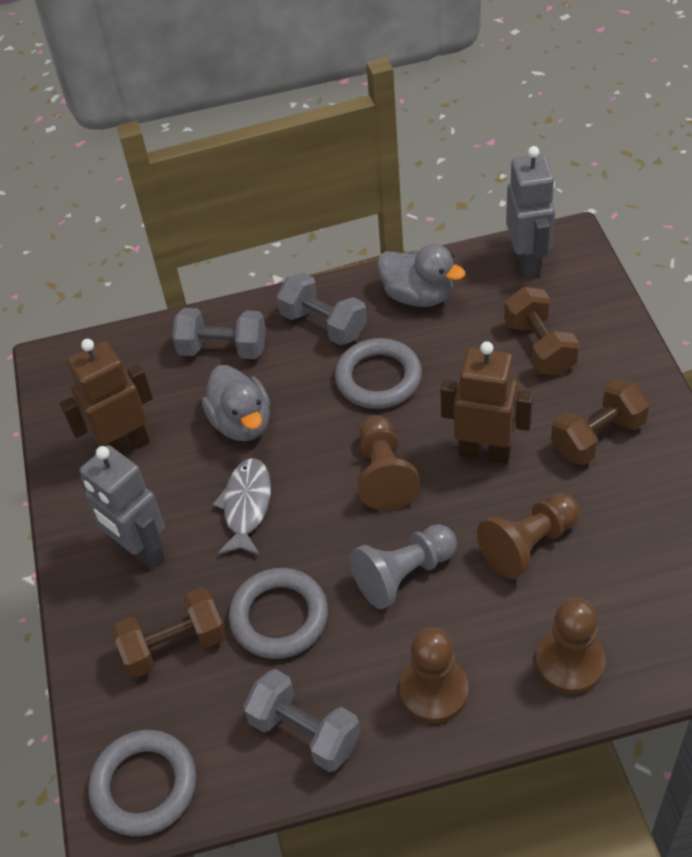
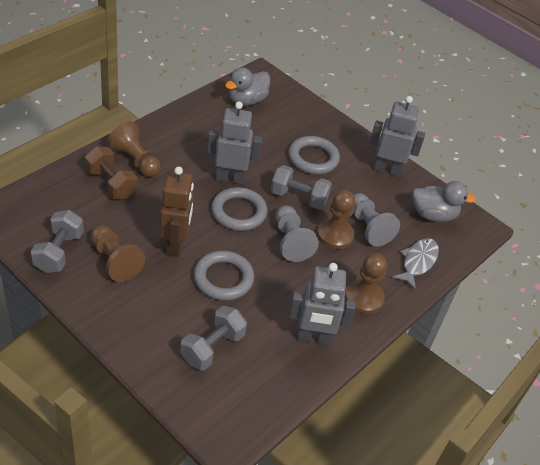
brown dumbbell: 3 -> 1
brown robot: 2 -> 1
grey pawn: 1 -> 2
grey robot: 2 -> 3

